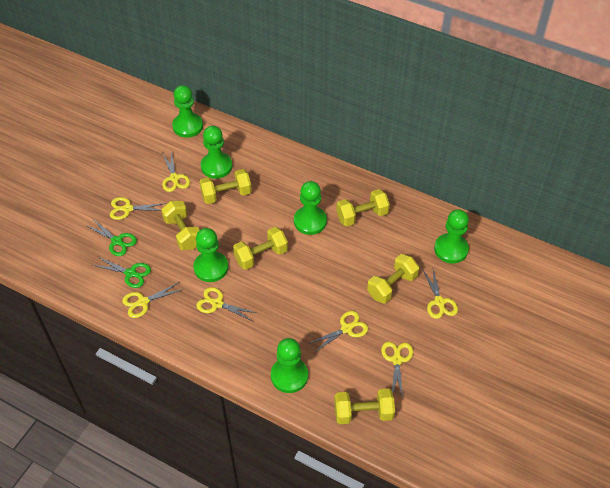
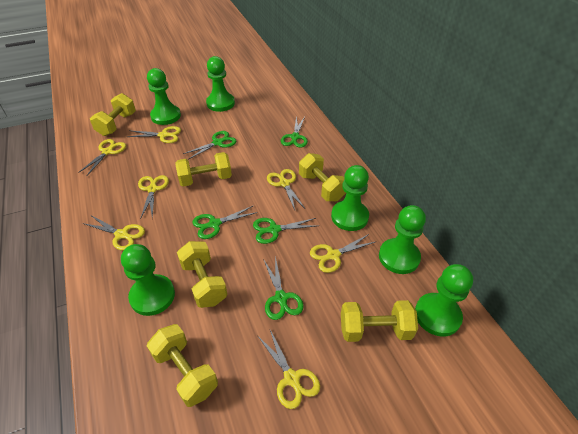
green scissors: 2 -> 5

